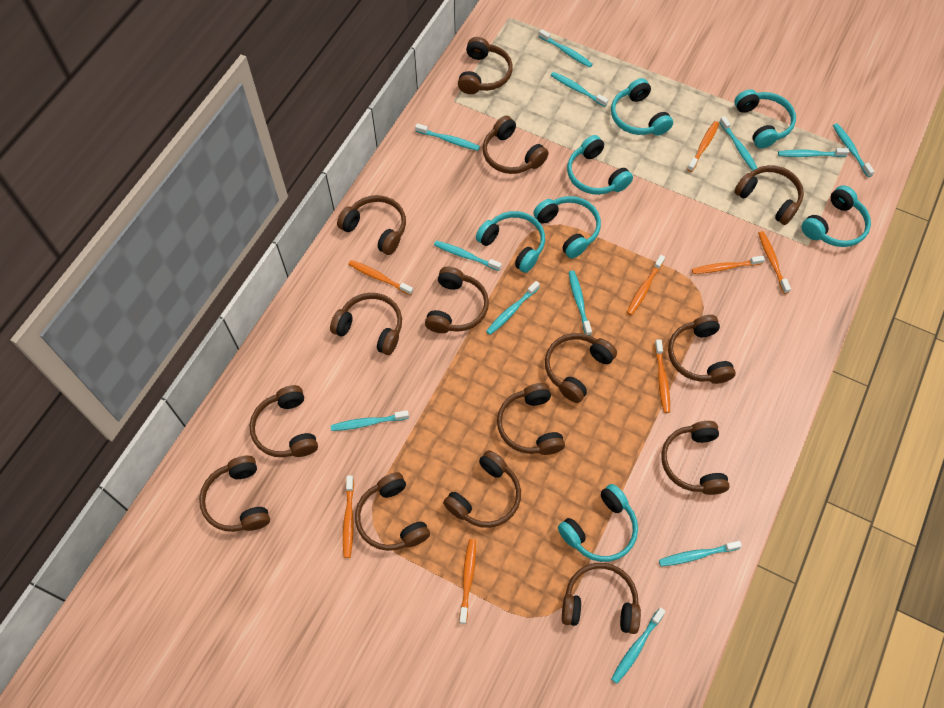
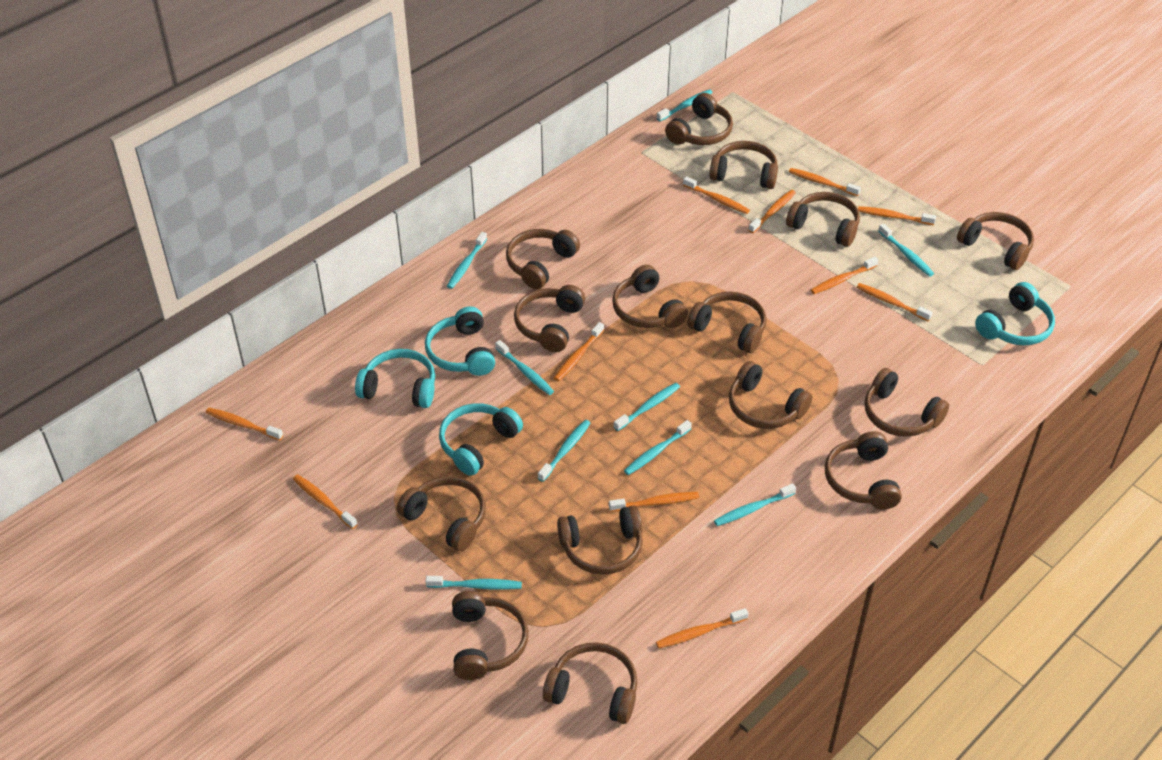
orange toothbrush: 8 -> 11
turquoise headphones: 7 -> 4
turquoise toothbrush: 12 -> 9

